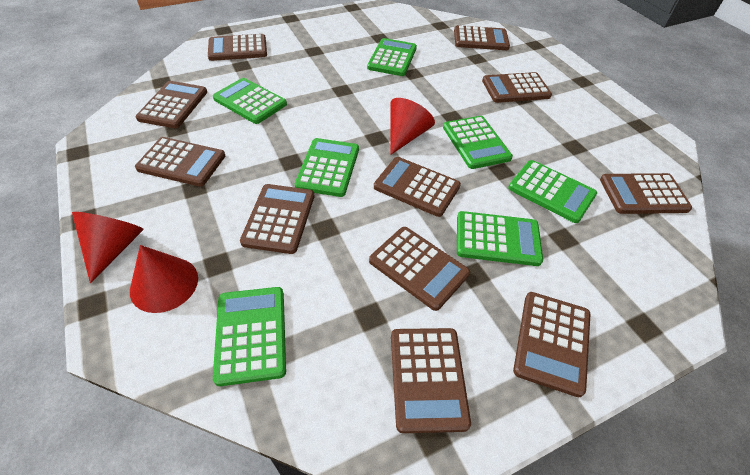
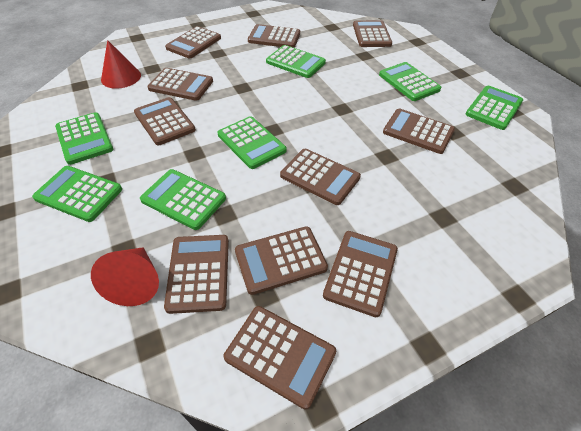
red cone: 3 -> 2

